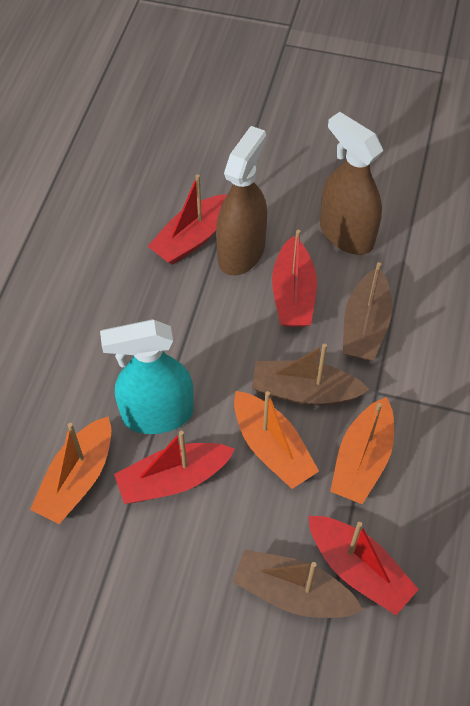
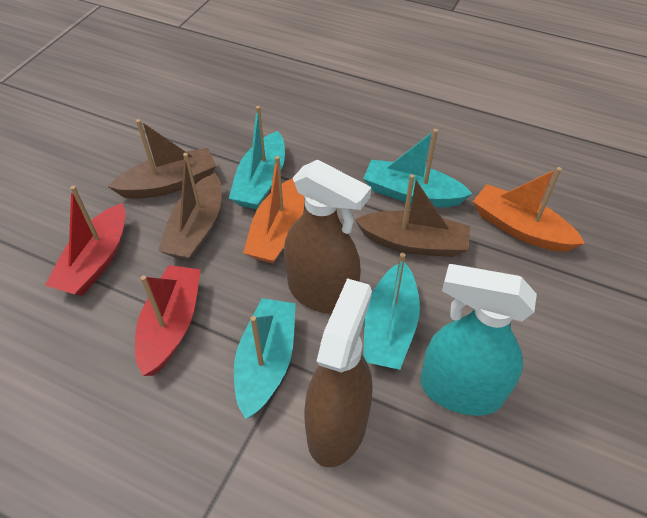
orange boat: 3 -> 2
red boat: 4 -> 2
turquoise boat: 0 -> 4

